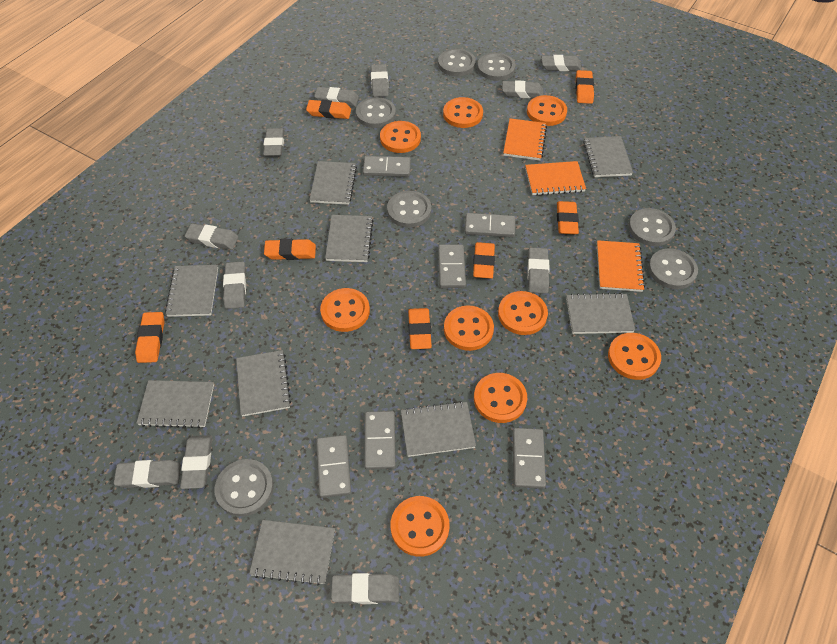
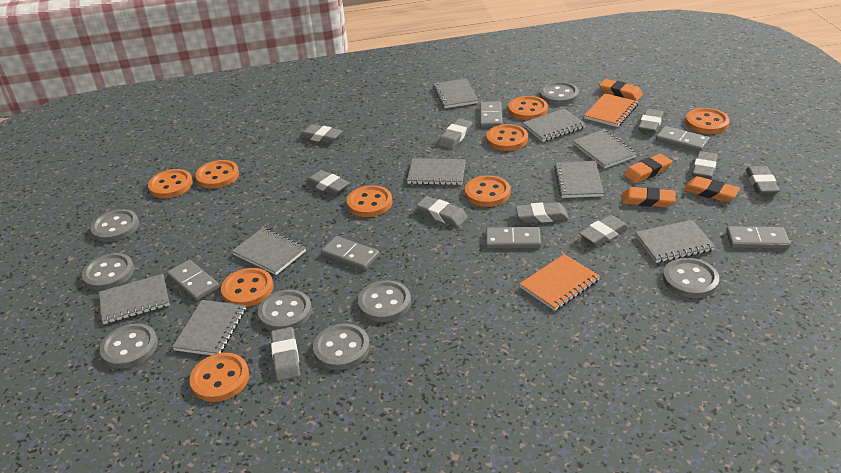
grey button: 7 -> 8
grey eraser: 11 -> 10
orange eraser: 7 -> 4
orange notebook: 3 -> 2

